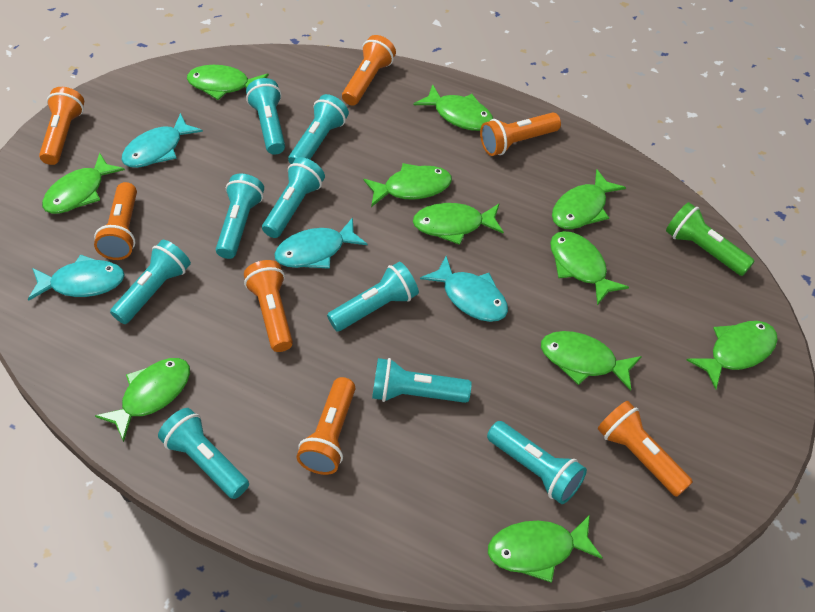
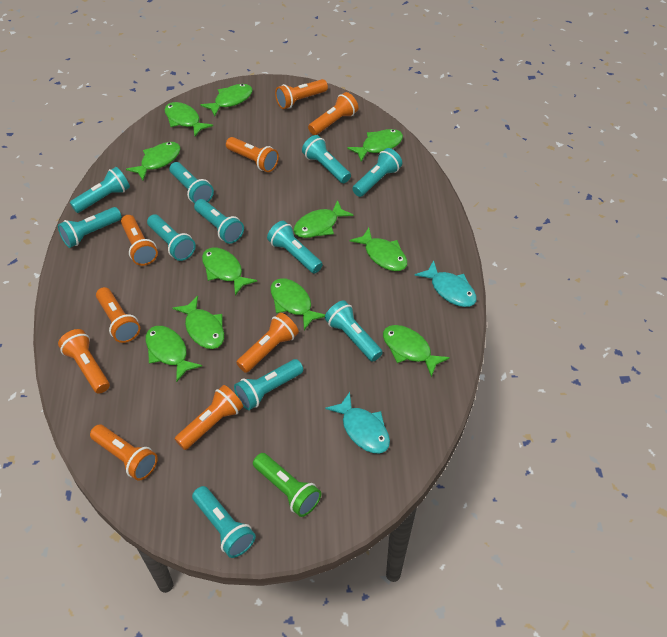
orange flashlight: 7 -> 9
turquoise fish: 4 -> 2
turquoise flashlight: 9 -> 11

